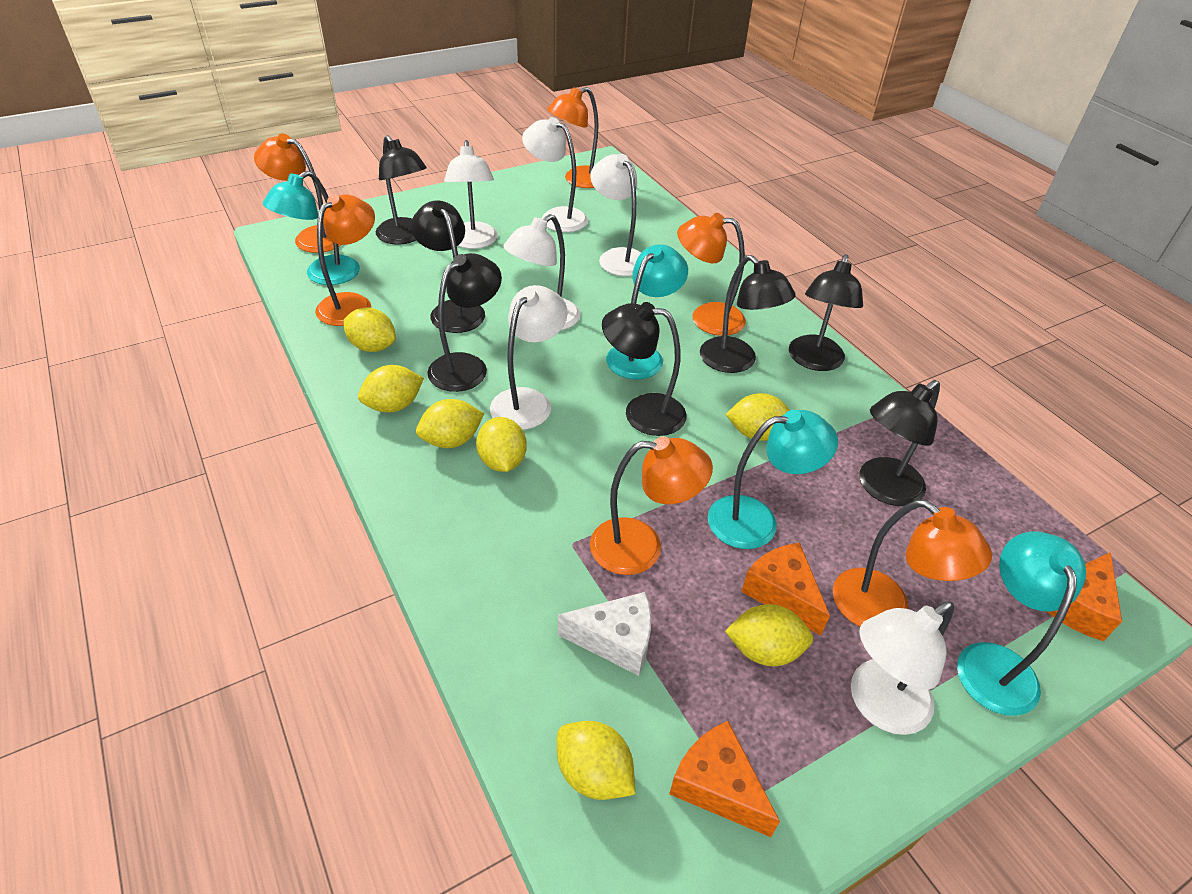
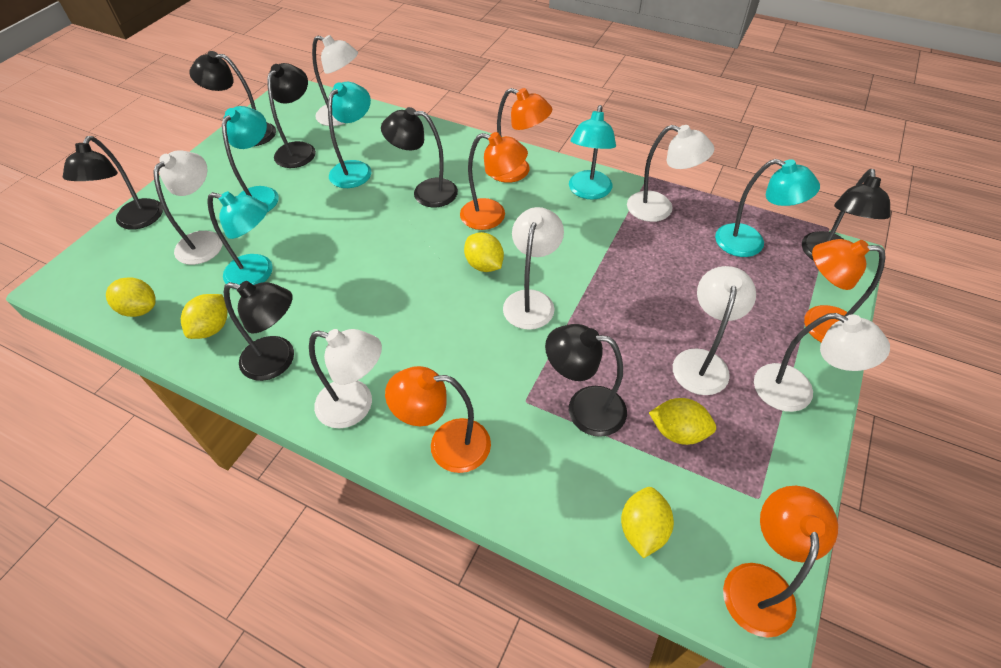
orange cheese: 3 -> 0
orange lamp: 6 -> 5
turquoise lamp: 4 -> 5
white cheese: 1 -> 0
white lamp: 6 -> 7
yellow lemon: 7 -> 5

